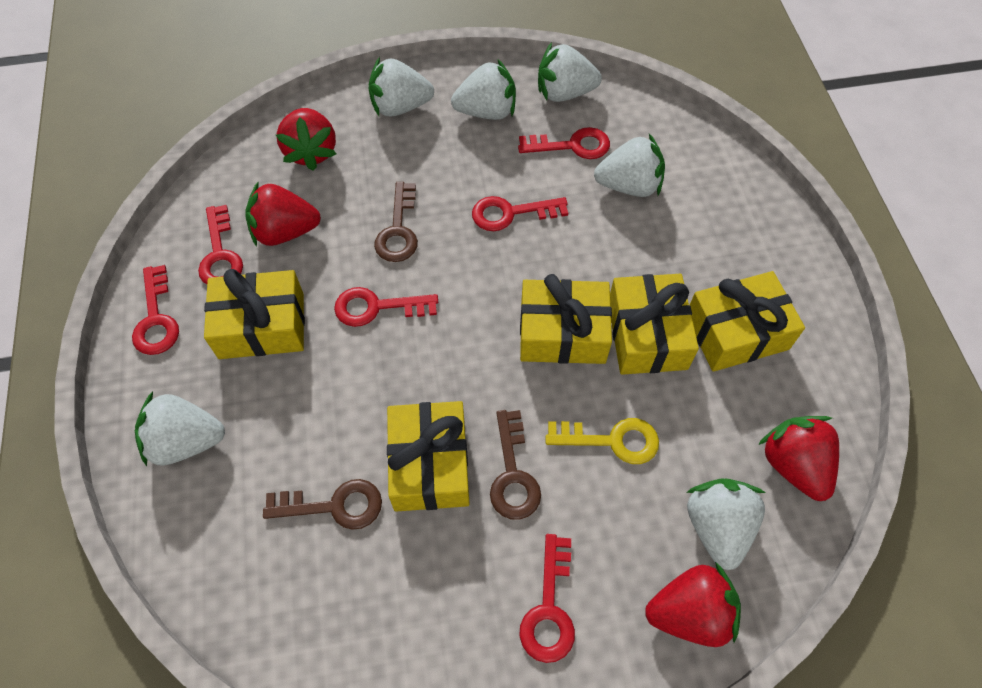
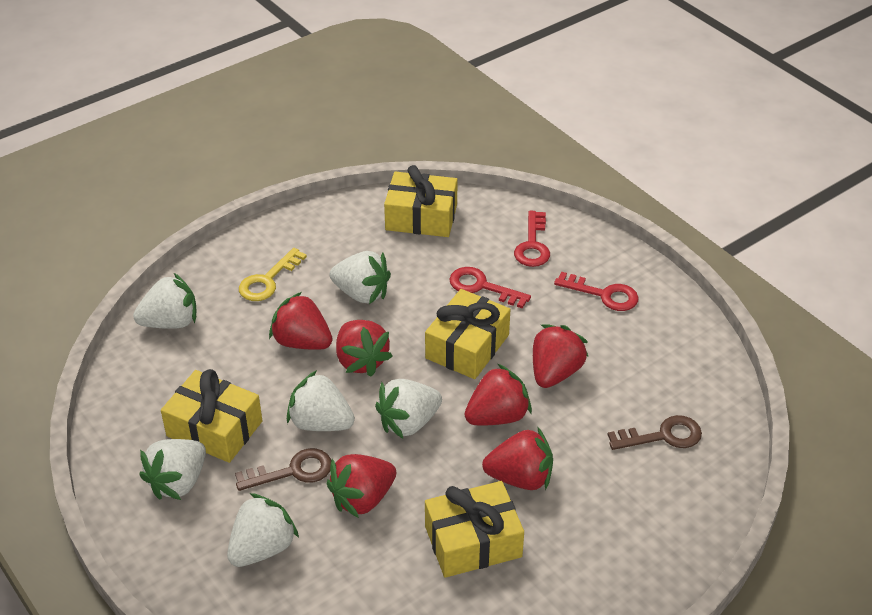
brown key: 3 -> 2
red key: 6 -> 3
red strawberry: 4 -> 6
yellow gift: 5 -> 4

